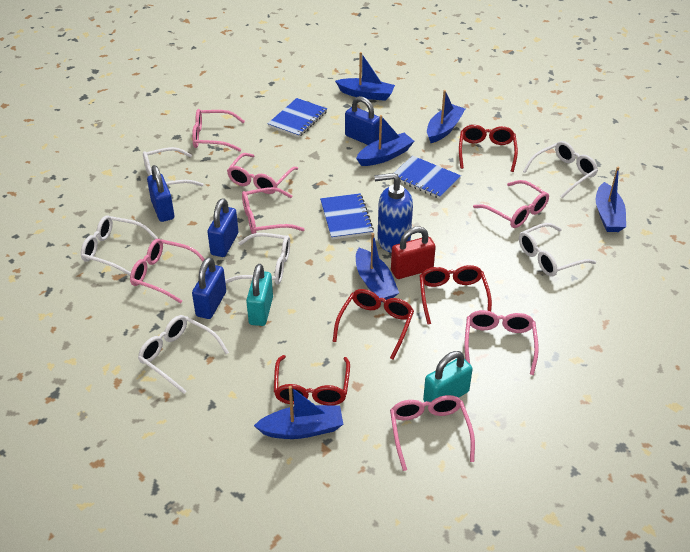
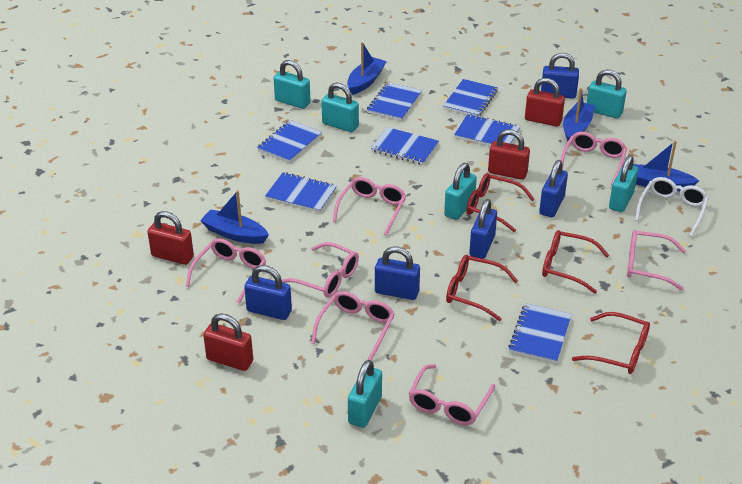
blue boat: 6 -> 4
blue notebook: 3 -> 7
blue padlock: 4 -> 5
blue soap dispenser: 1 -> 0
red padlock: 1 -> 4
turquoise padlock: 2 -> 6
white glasses: 6 -> 1

